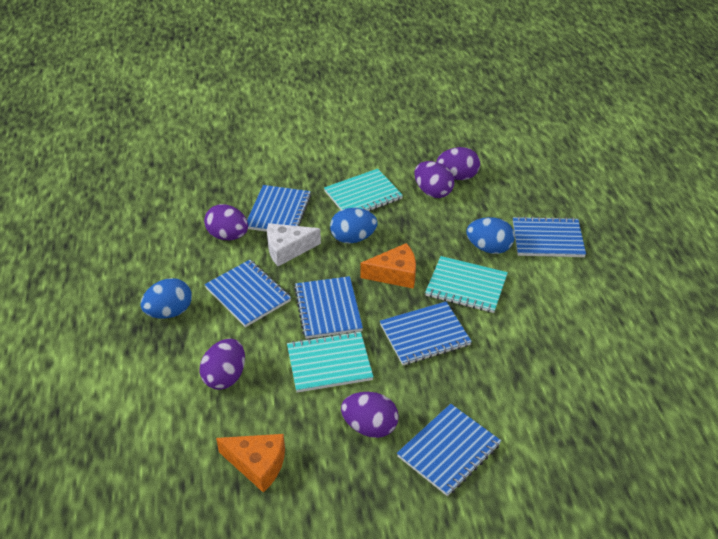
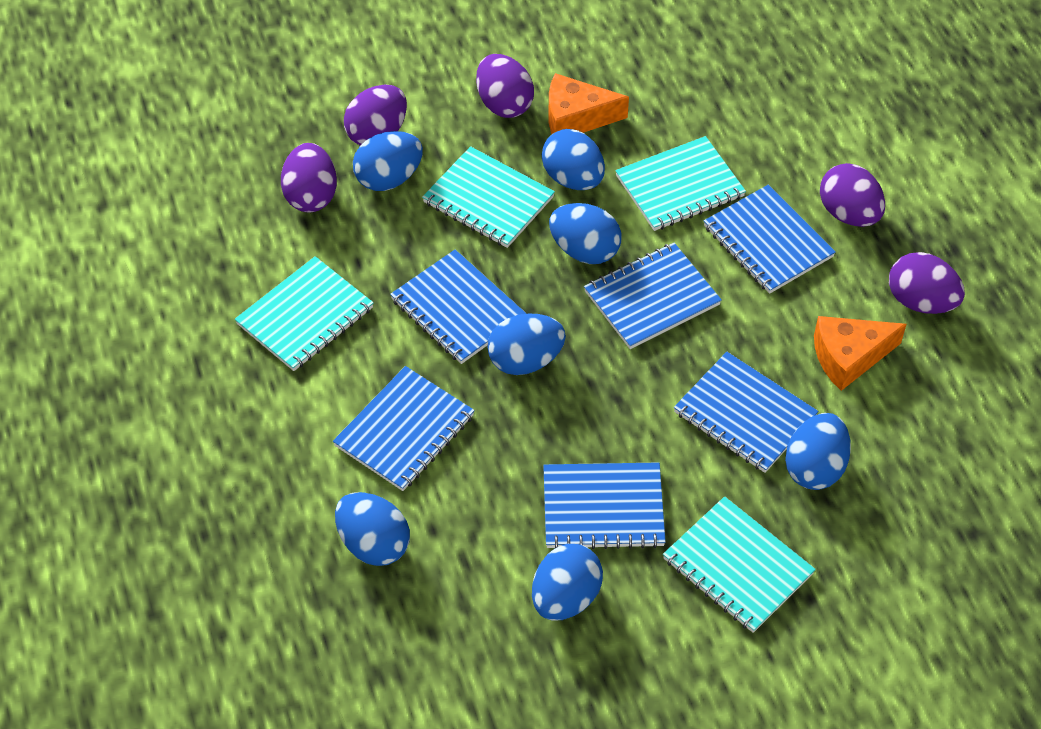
blue egg: 3 -> 7
turquoise notebook: 3 -> 4
white cheese: 1 -> 0

